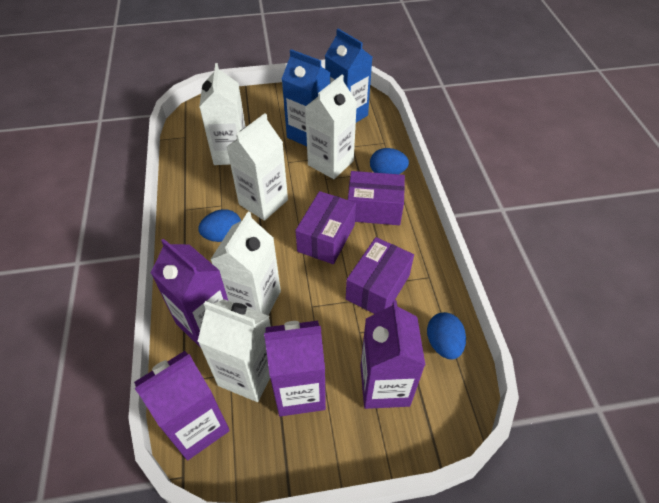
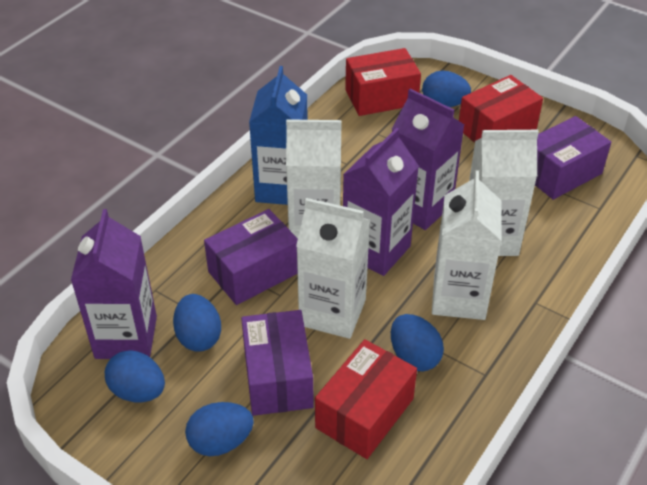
blue carton: 2 -> 1
blue egg: 3 -> 5
purple carton: 4 -> 3
red box: 0 -> 3
white carton: 5 -> 4

